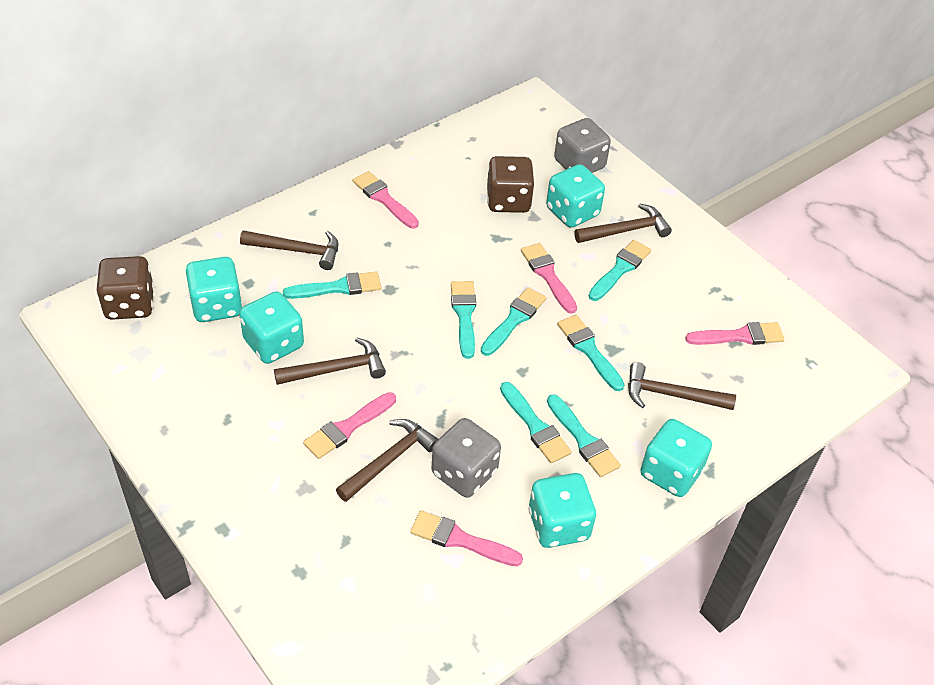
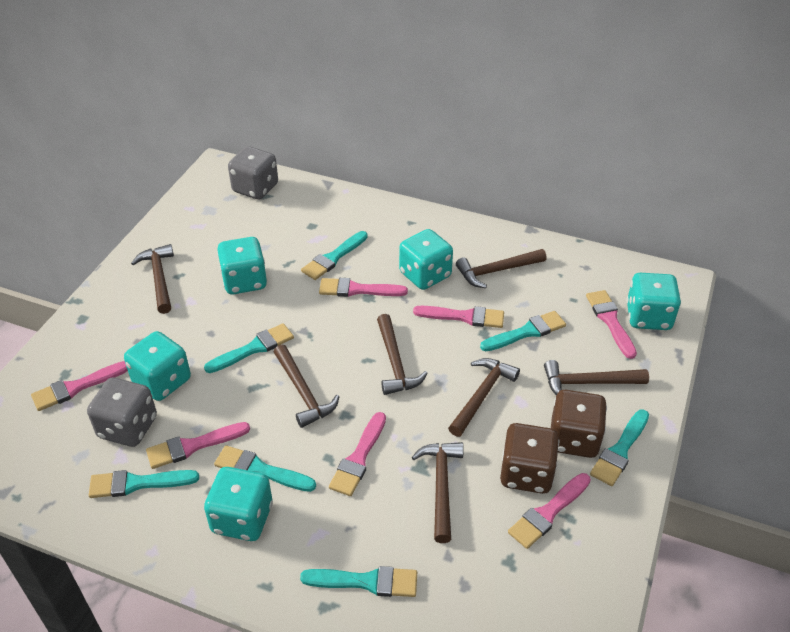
brown hammer: 5 -> 7
pink brush: 5 -> 7

